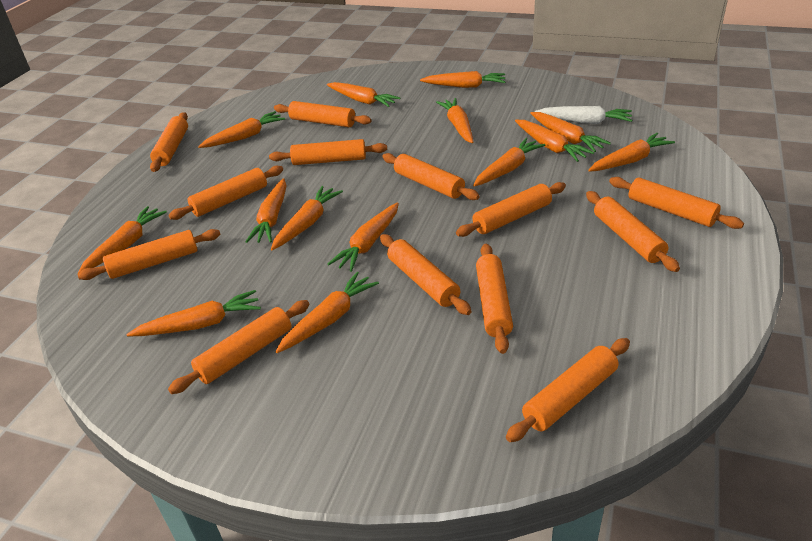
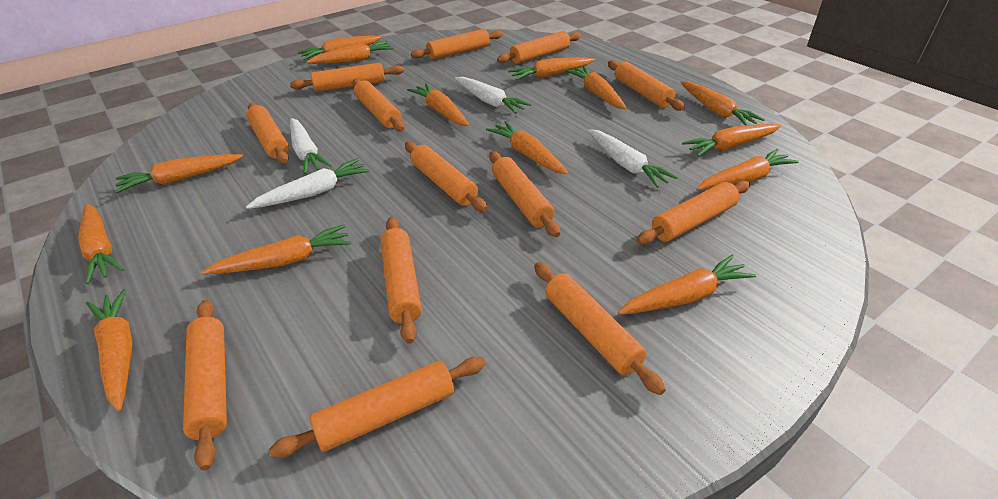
white carrot: 1 -> 4

